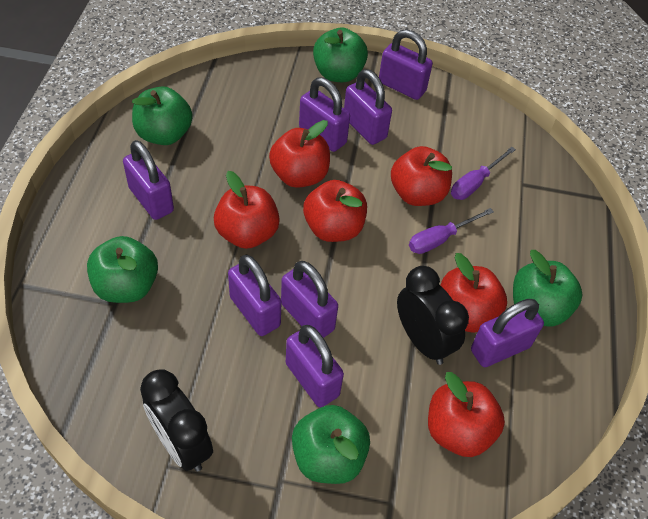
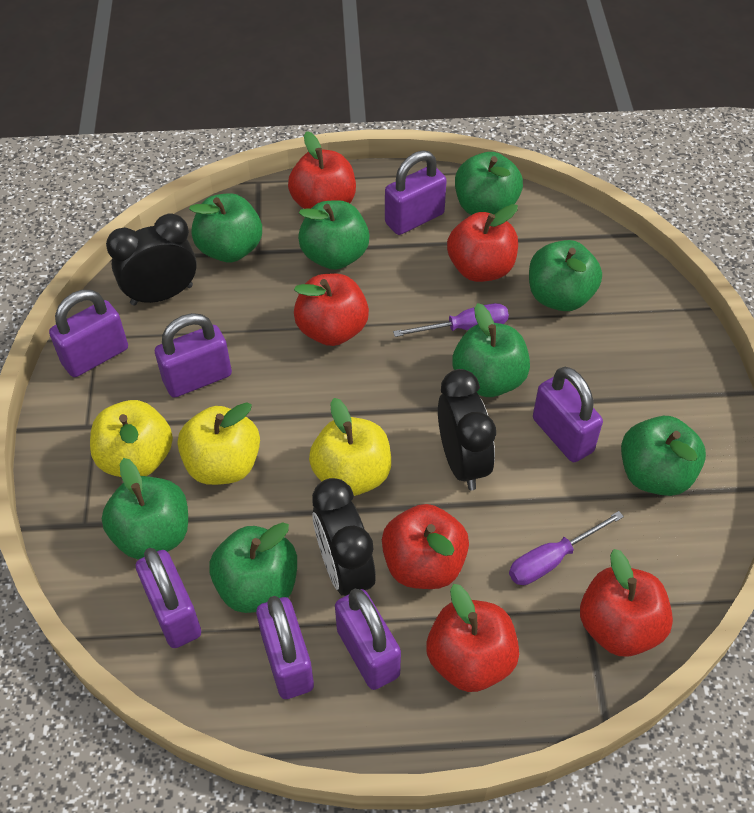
black clock: 2 -> 3
green apple: 5 -> 8
purple padlock: 8 -> 7
yellow apple: 0 -> 3

